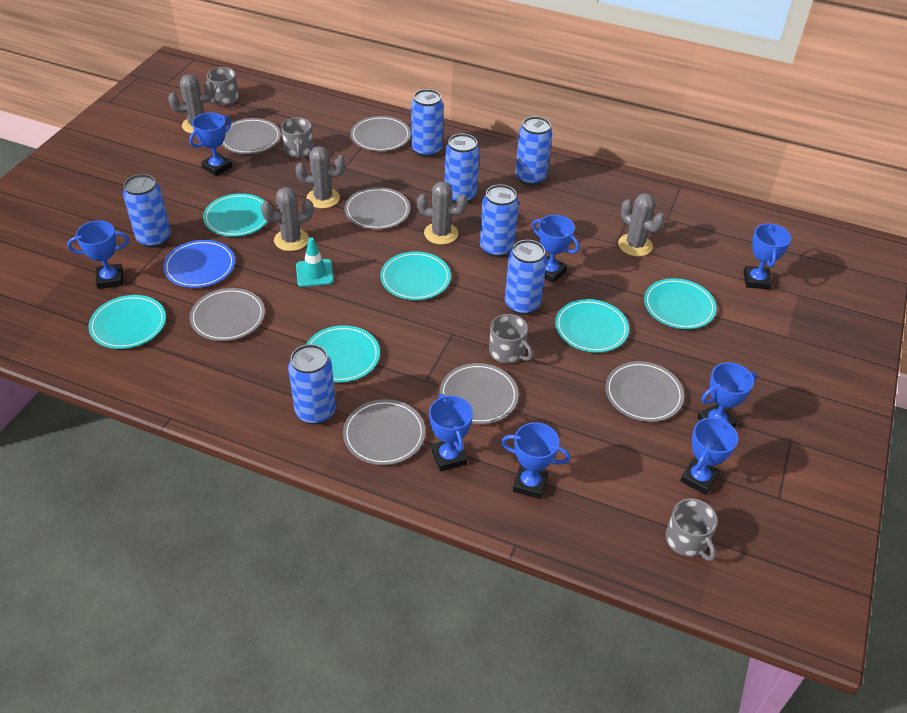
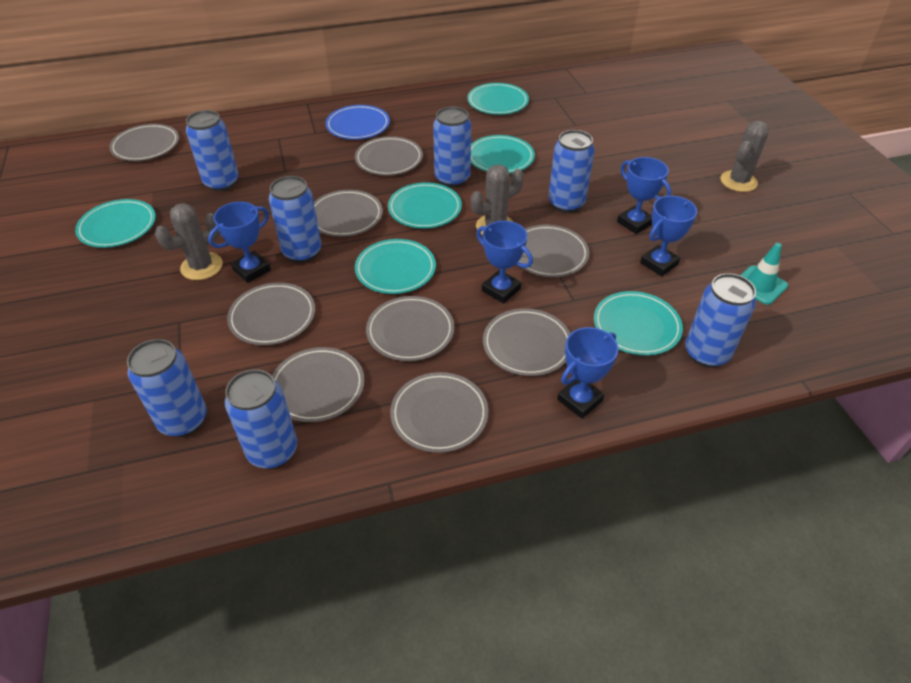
blue trophy: 8 -> 5
grey cactus: 5 -> 3
grey mug: 4 -> 0
grey plate: 7 -> 9

